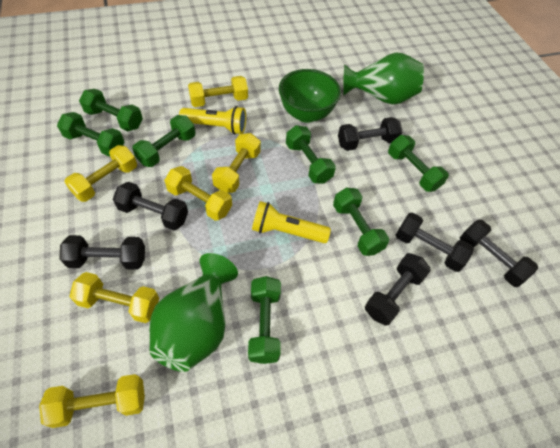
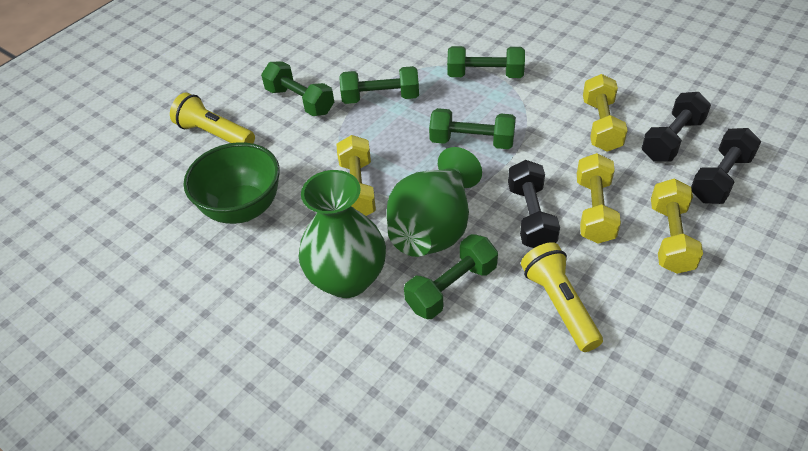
black dumbbell: 6 -> 3
green dumbbell: 7 -> 5
yellow dumbbell: 6 -> 4

